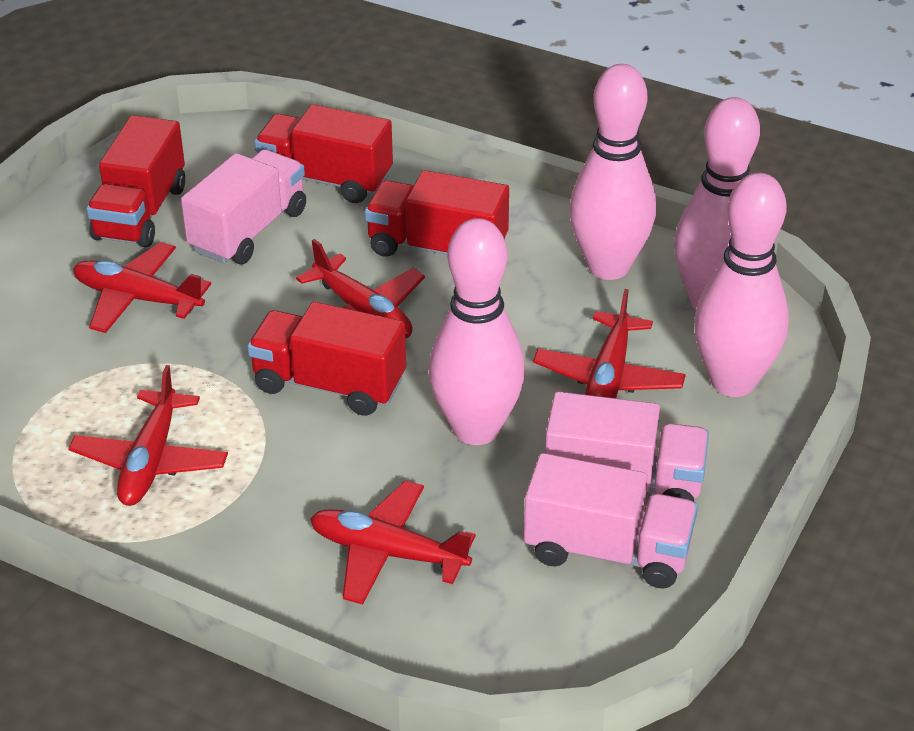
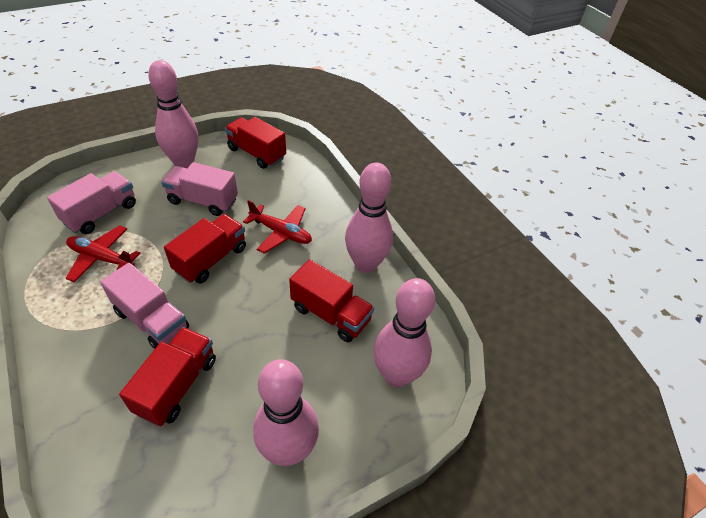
red plane: 5 -> 2

